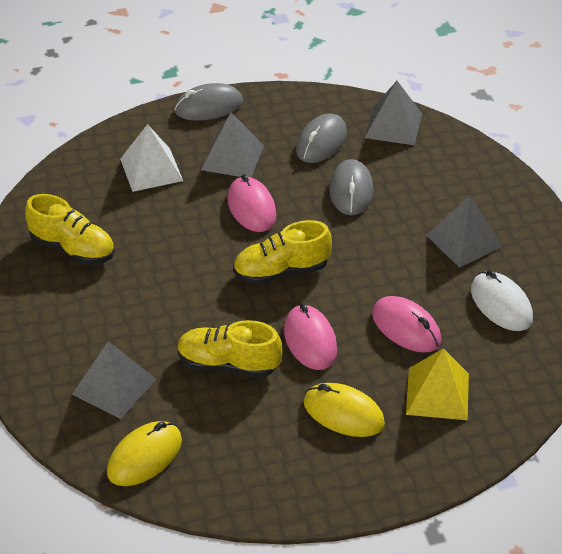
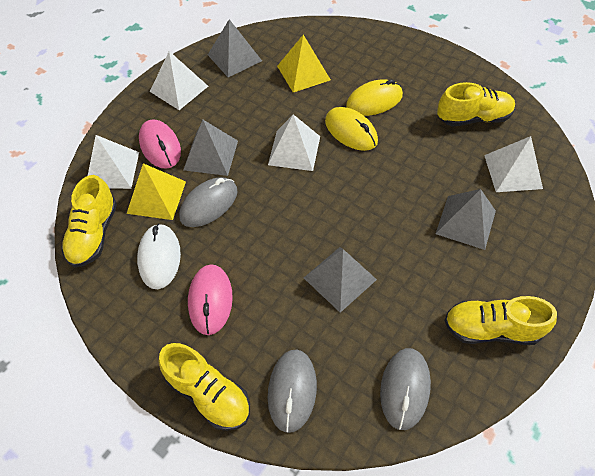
pink mouse: 3 -> 2
white pyramid: 1 -> 4
yellow pyramid: 1 -> 2
yellow shoe: 3 -> 4

